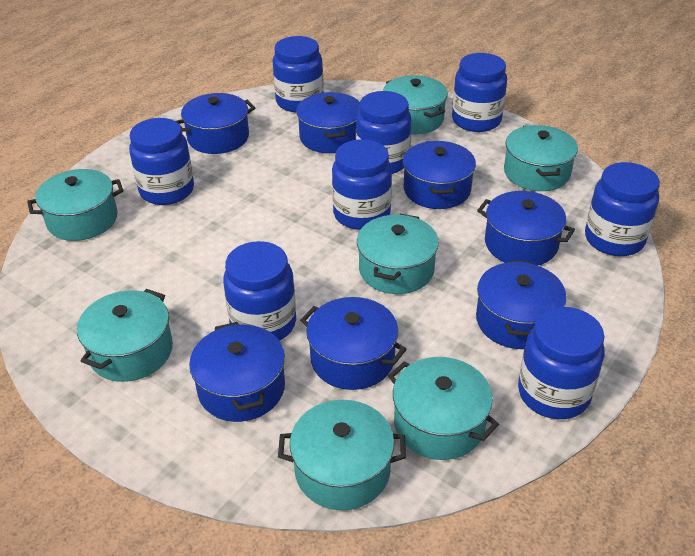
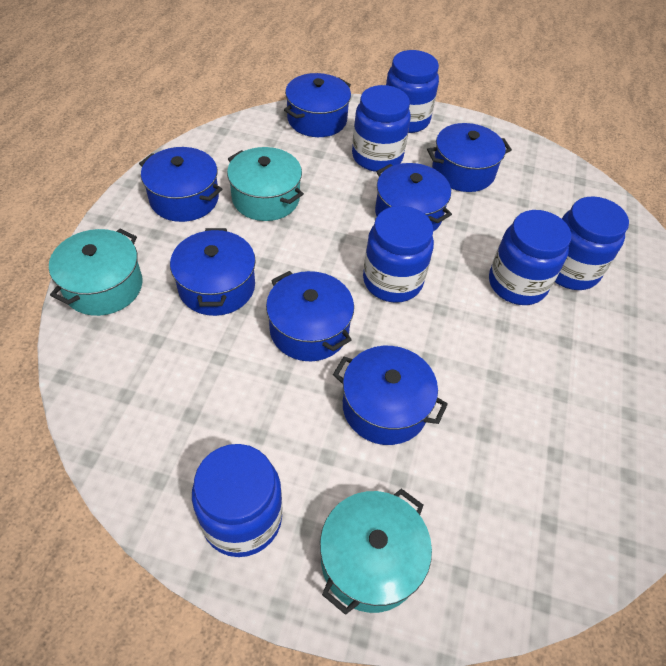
blue jar: 8 -> 6
turquoise pot: 7 -> 3

